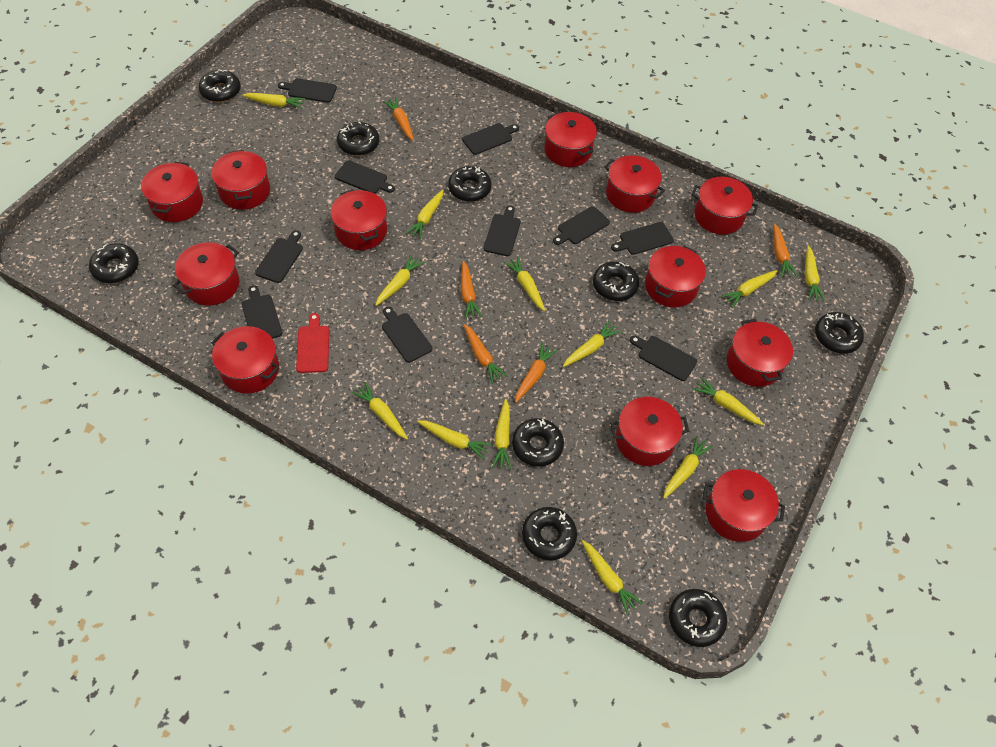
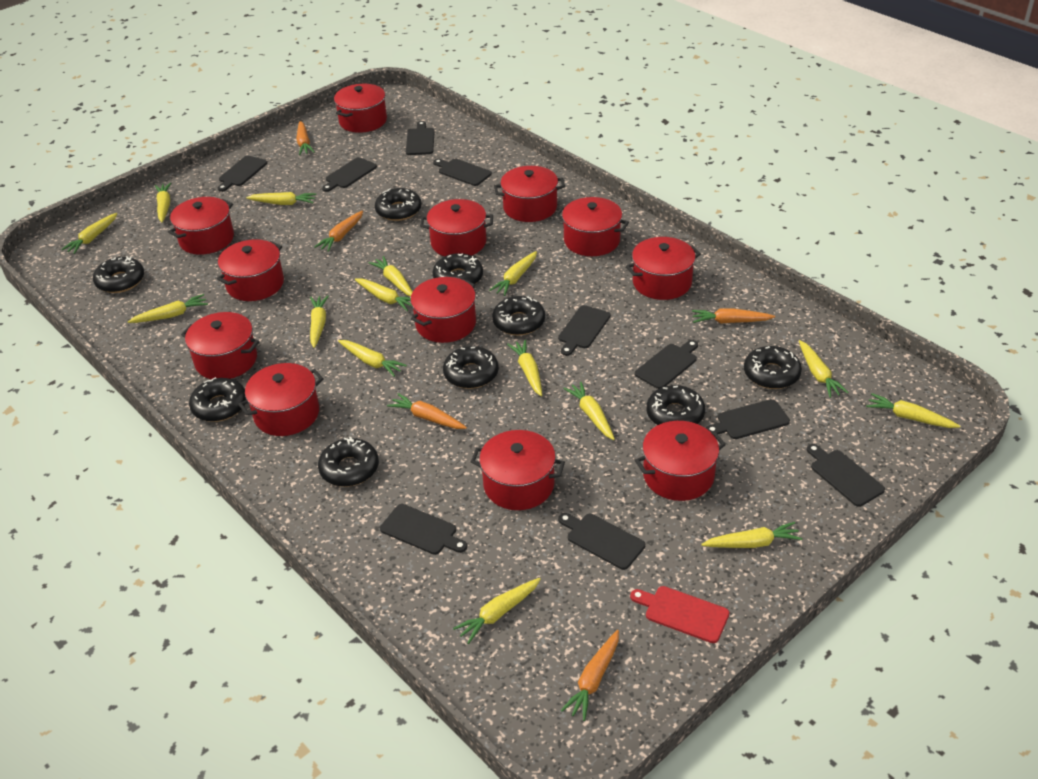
yellow carrot: 13 -> 15

